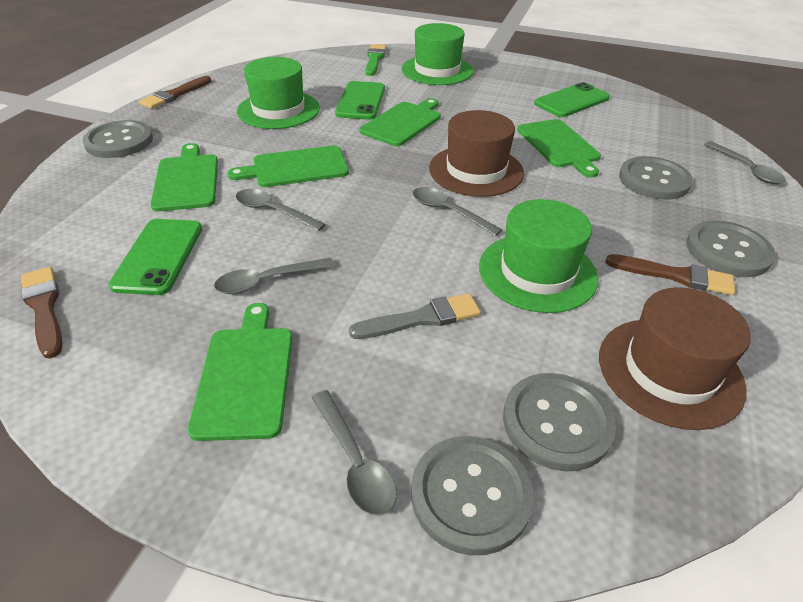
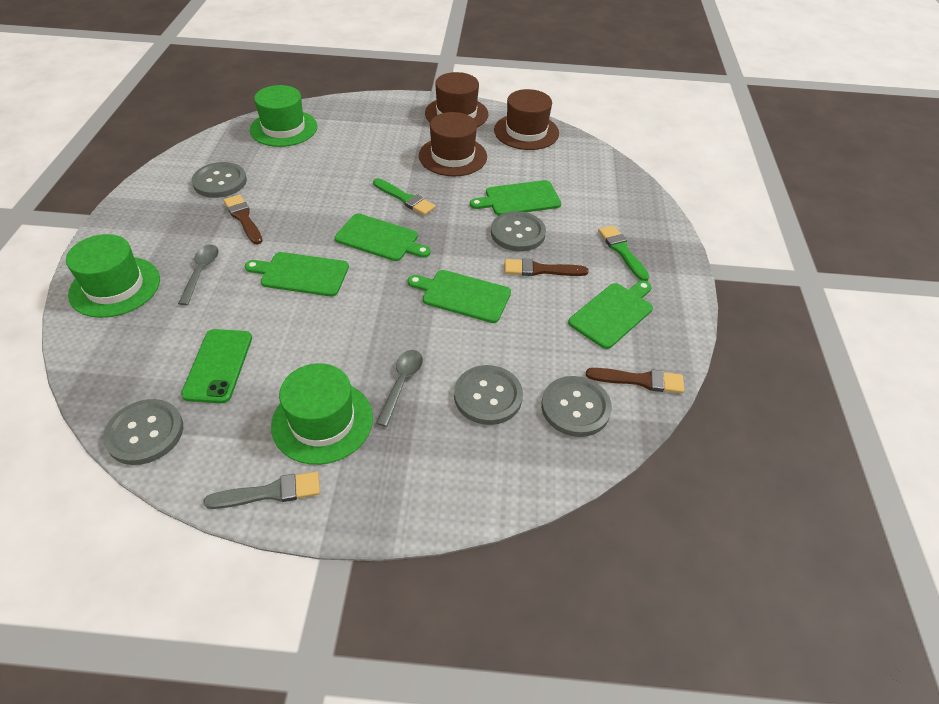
brown hat: 2 -> 3
green brush: 1 -> 2
green phone: 3 -> 1
grey spoon: 5 -> 2

